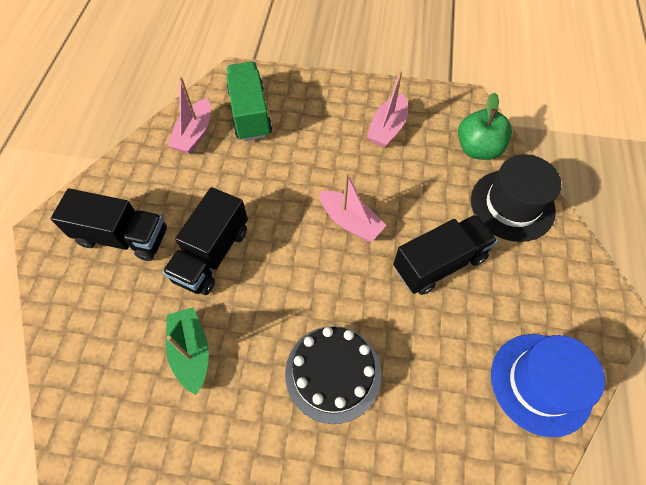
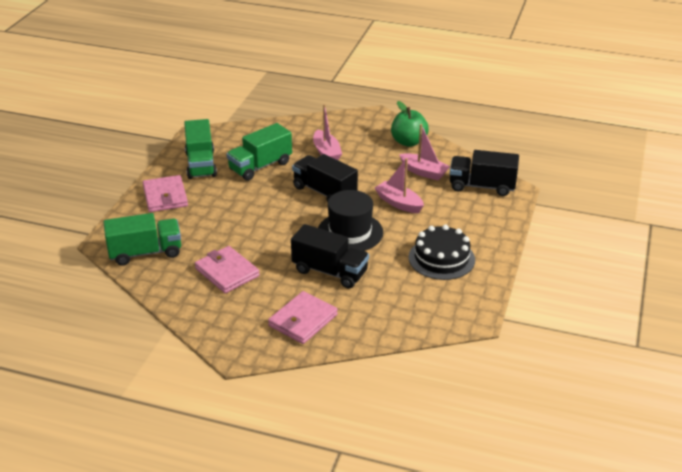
blue hat: 1 -> 0
green boat: 1 -> 0
green truck: 1 -> 3
pink wallet: 0 -> 3

